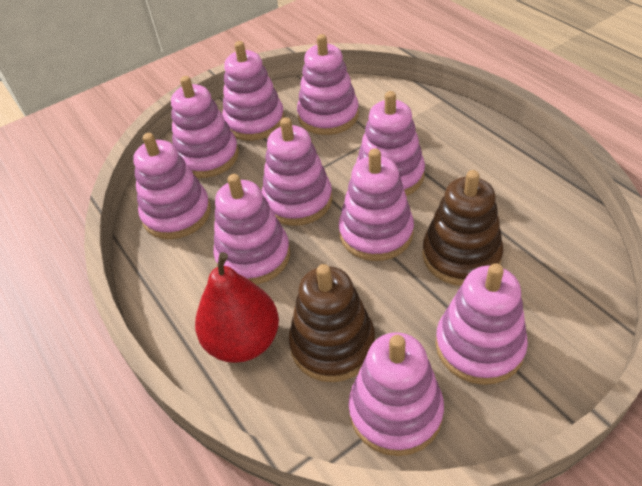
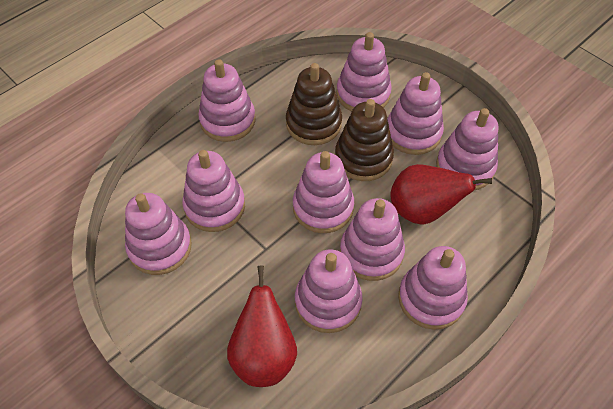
red pear: 1 -> 2

